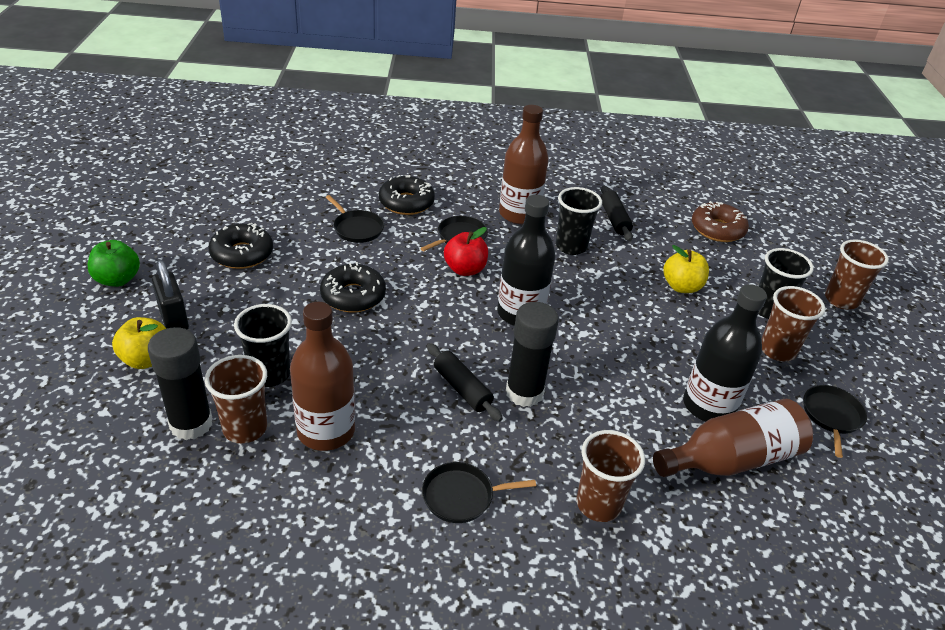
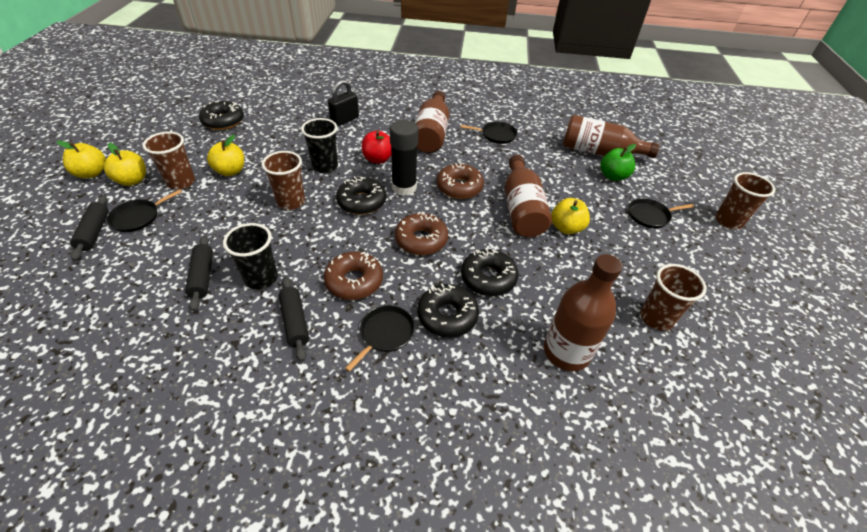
black bottle: 2 -> 0
black cup: 3 -> 2
black donut: 3 -> 4
black glue stick: 2 -> 1
black rolling pin: 2 -> 3
brown bottle: 3 -> 4
brown donut: 1 -> 3
yellow apple: 2 -> 4

